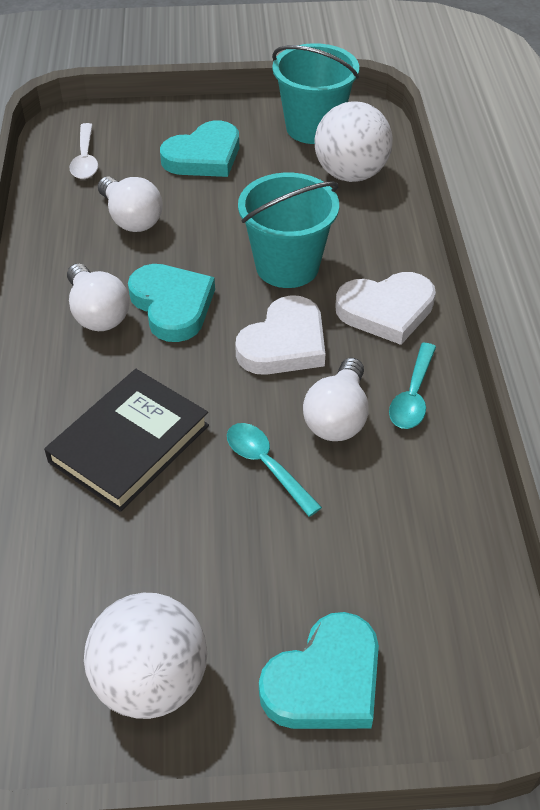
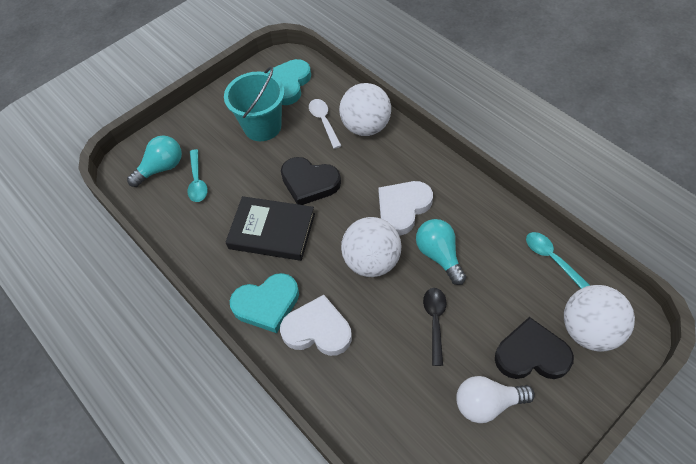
black heart: 0 -> 2
black spoon: 0 -> 1
turquoise bucket: 2 -> 1
turquoise heart: 3 -> 2
turquoise light bulb: 0 -> 2
white ball: 2 -> 3
white light bulb: 3 -> 1

